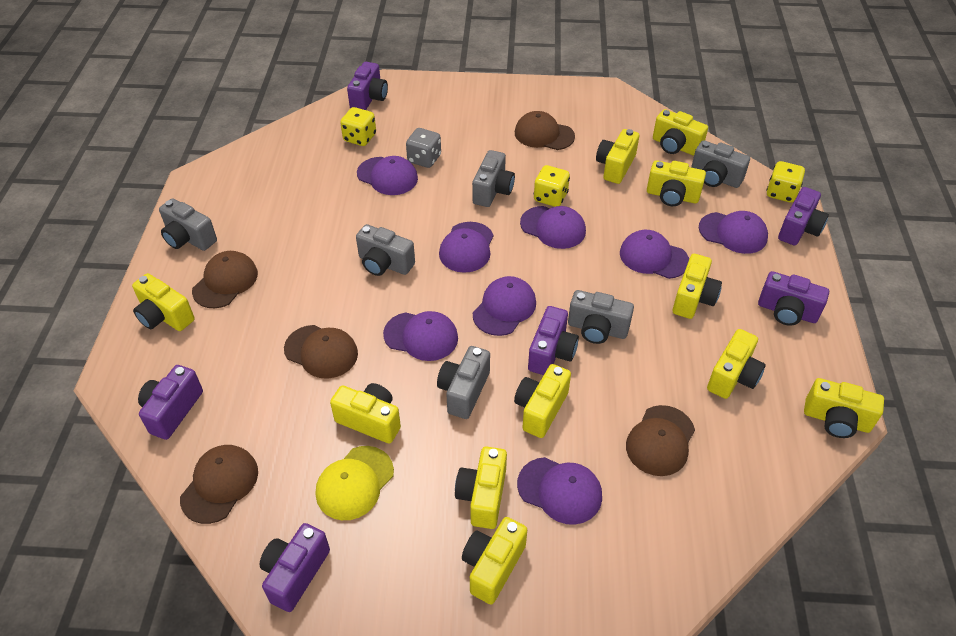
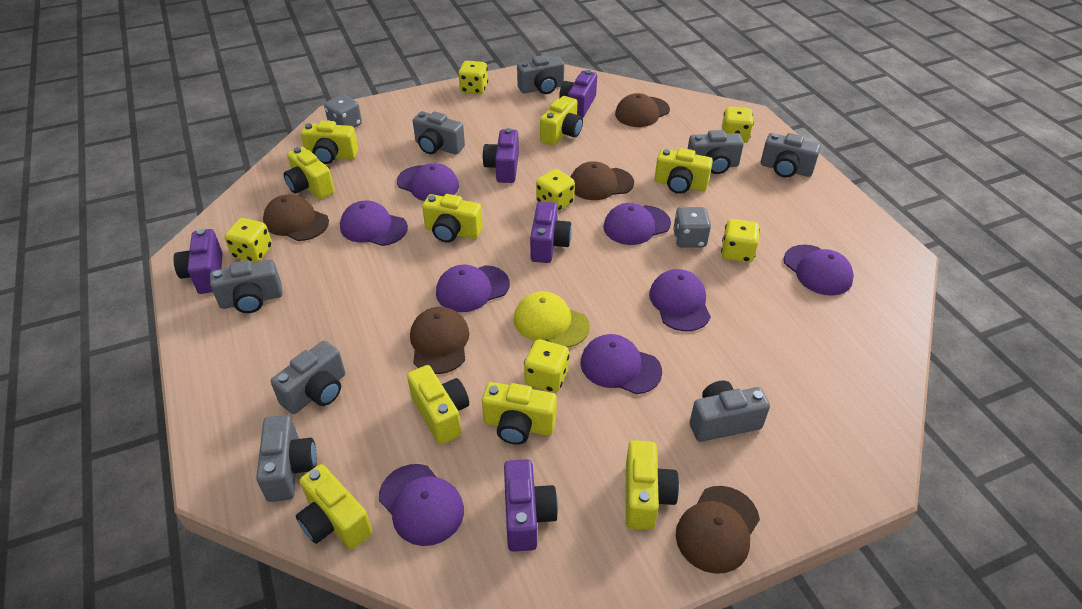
grey camera: 6 -> 8
grey dice: 1 -> 2
purple camera: 6 -> 5
yellow camera: 11 -> 9
yellow dice: 3 -> 6

